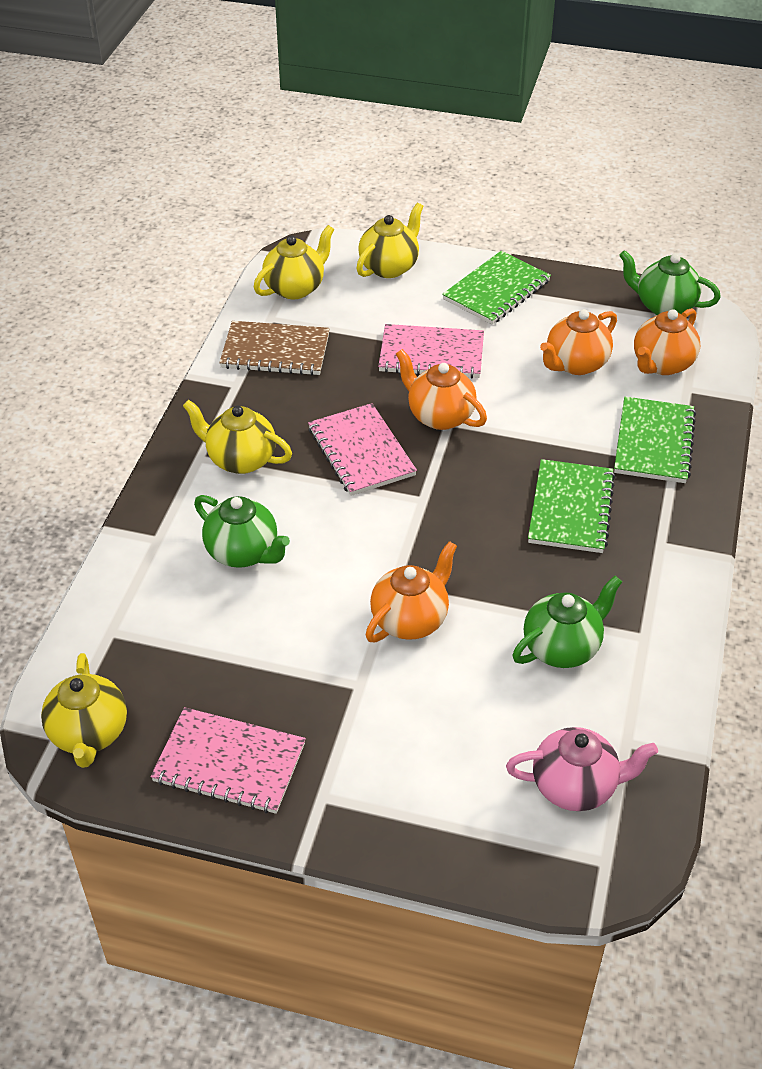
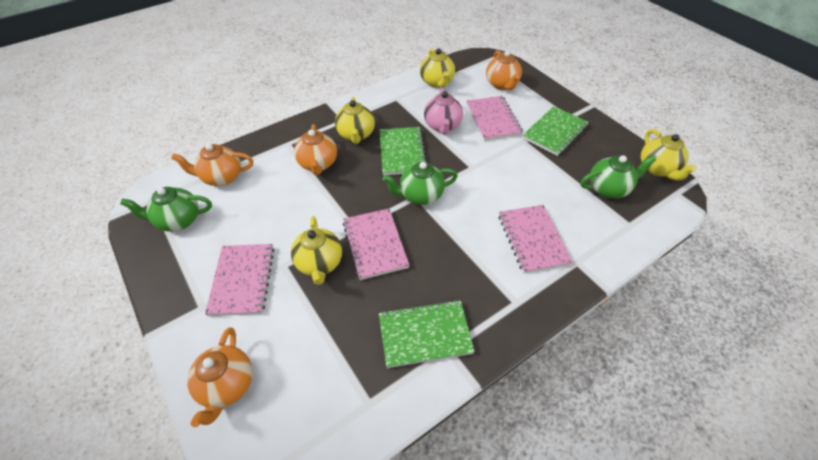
brown notebook: 1 -> 0
pink notebook: 3 -> 4

